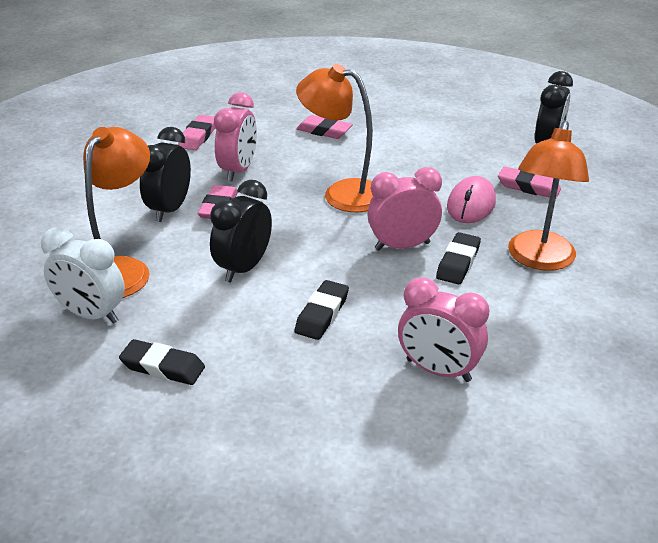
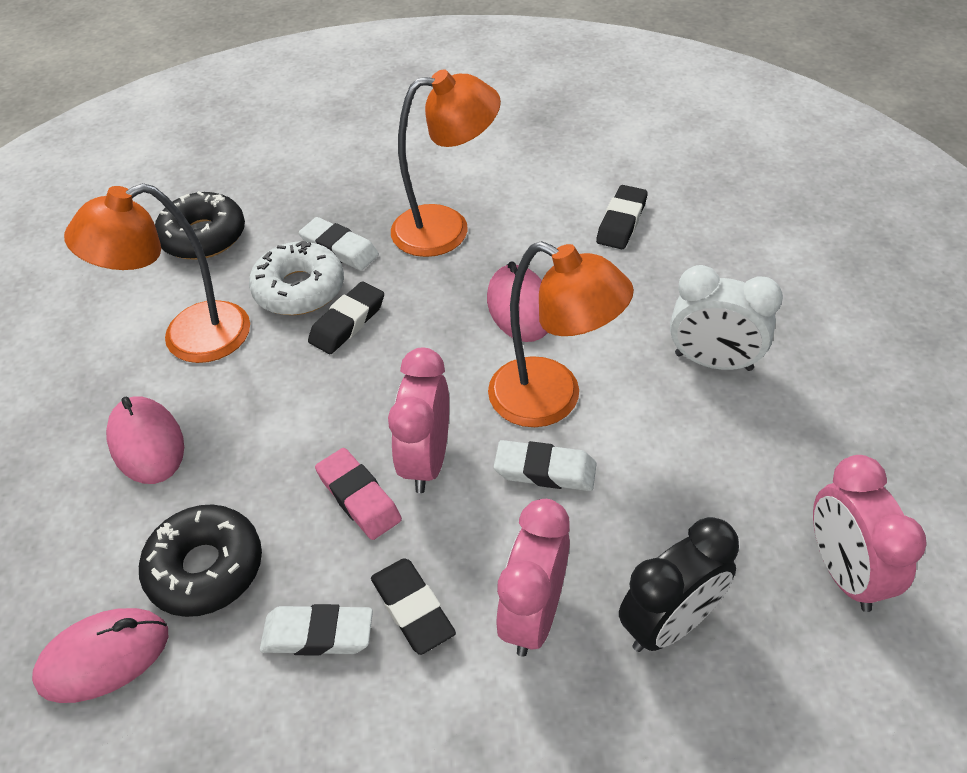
black clock: 3 -> 1
black donut: 0 -> 2
pink eraser: 4 -> 1
pink mouse: 1 -> 3
white donut: 0 -> 1
white eraser: 0 -> 3

